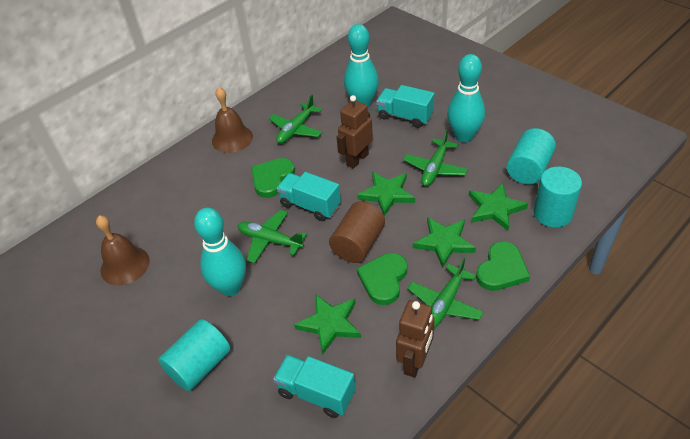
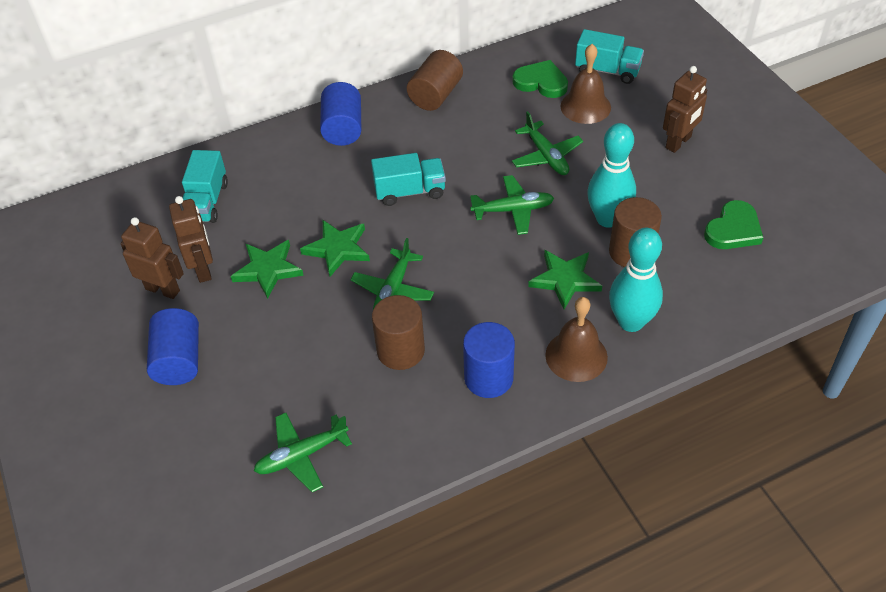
blue cylinder: 0 -> 3
brown cylinder: 1 -> 3
brown robot: 2 -> 3
green heart: 3 -> 2
green star: 4 -> 3
turquoise bowling pin: 3 -> 2
turquoise cylinder: 3 -> 0

